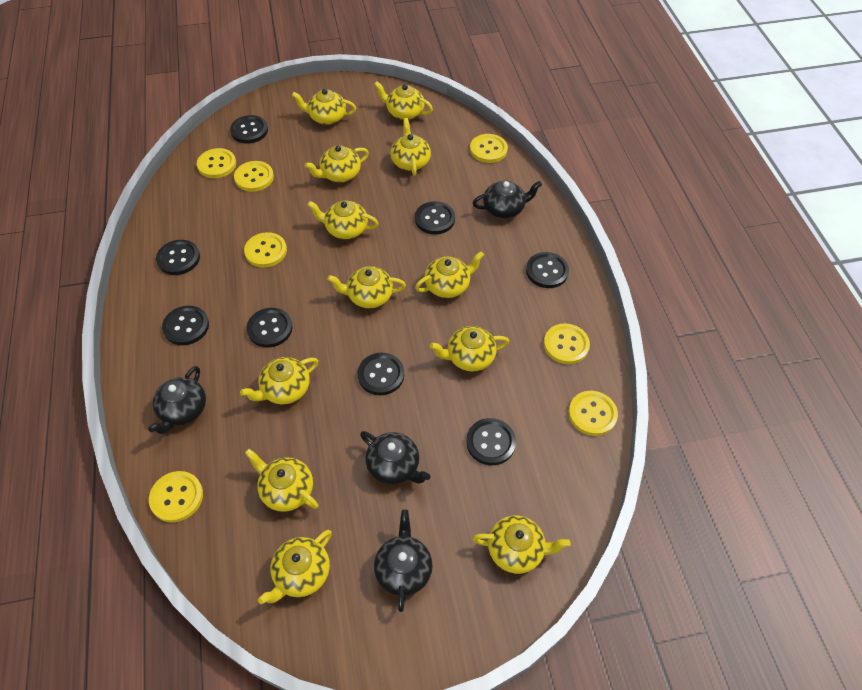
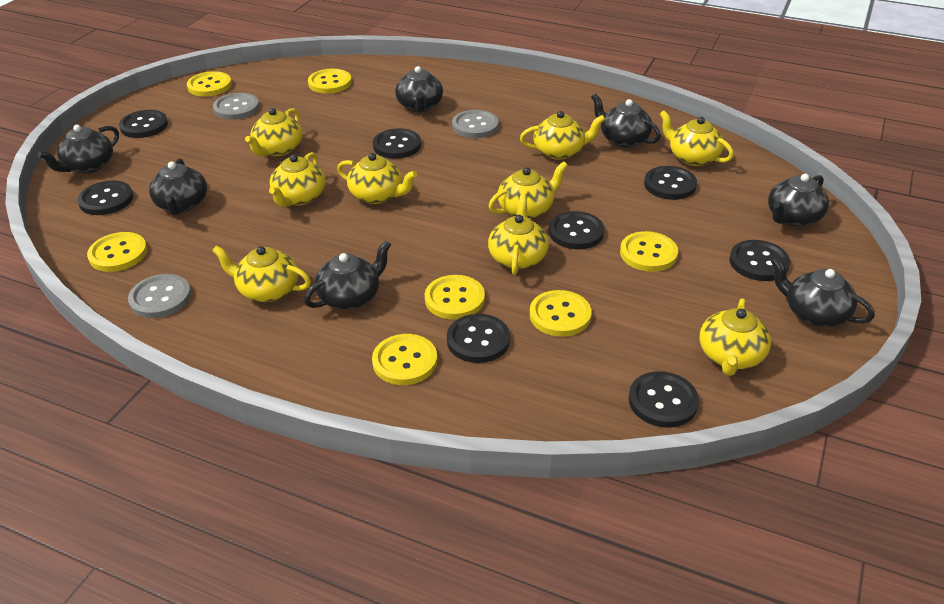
black teapot: 4 -> 7
grey button: 0 -> 3
yellow teapot: 12 -> 9

